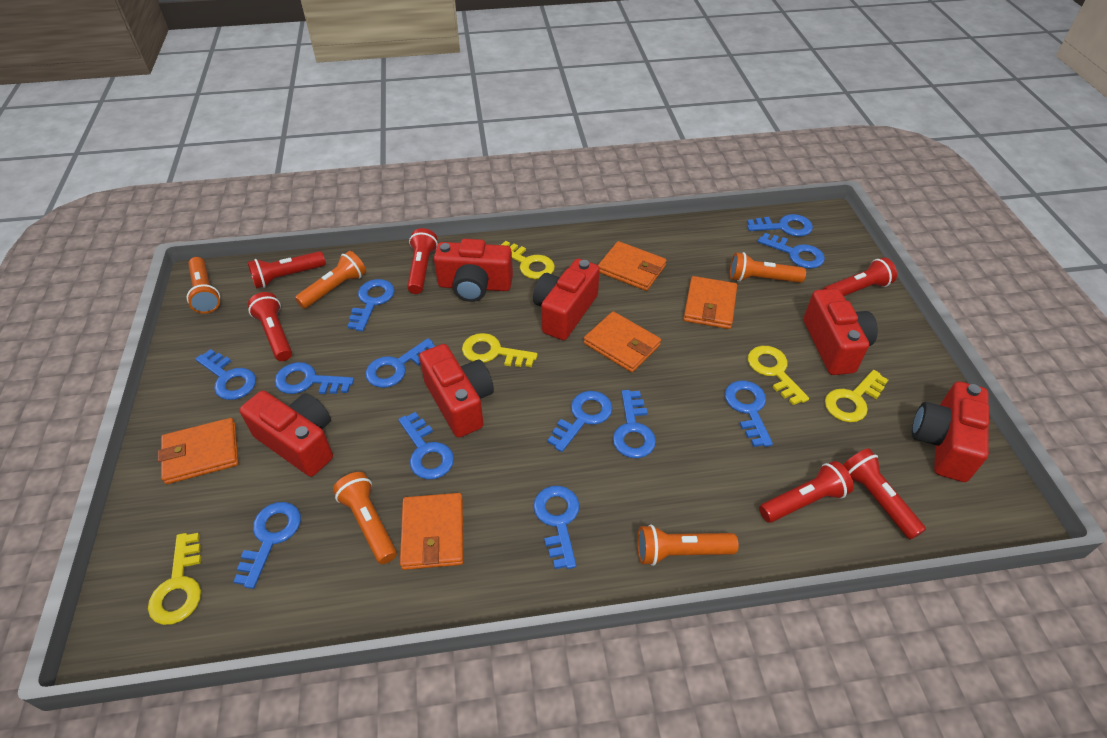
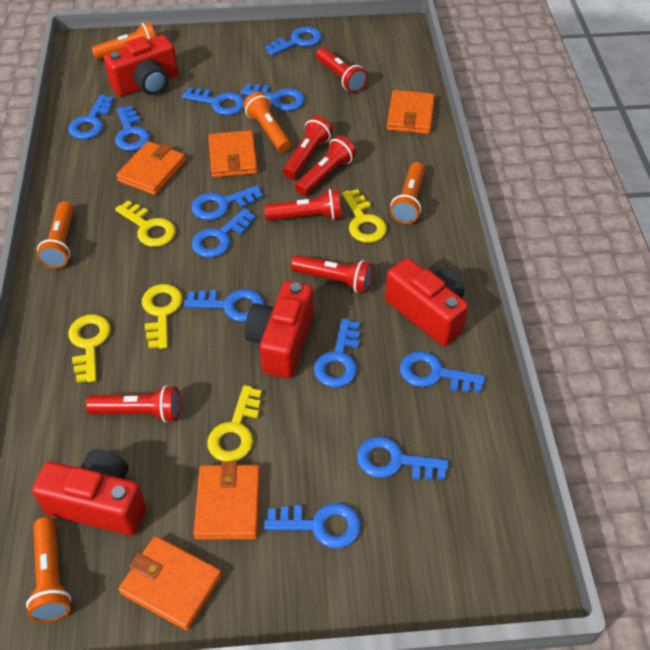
red camera: 6 -> 4

